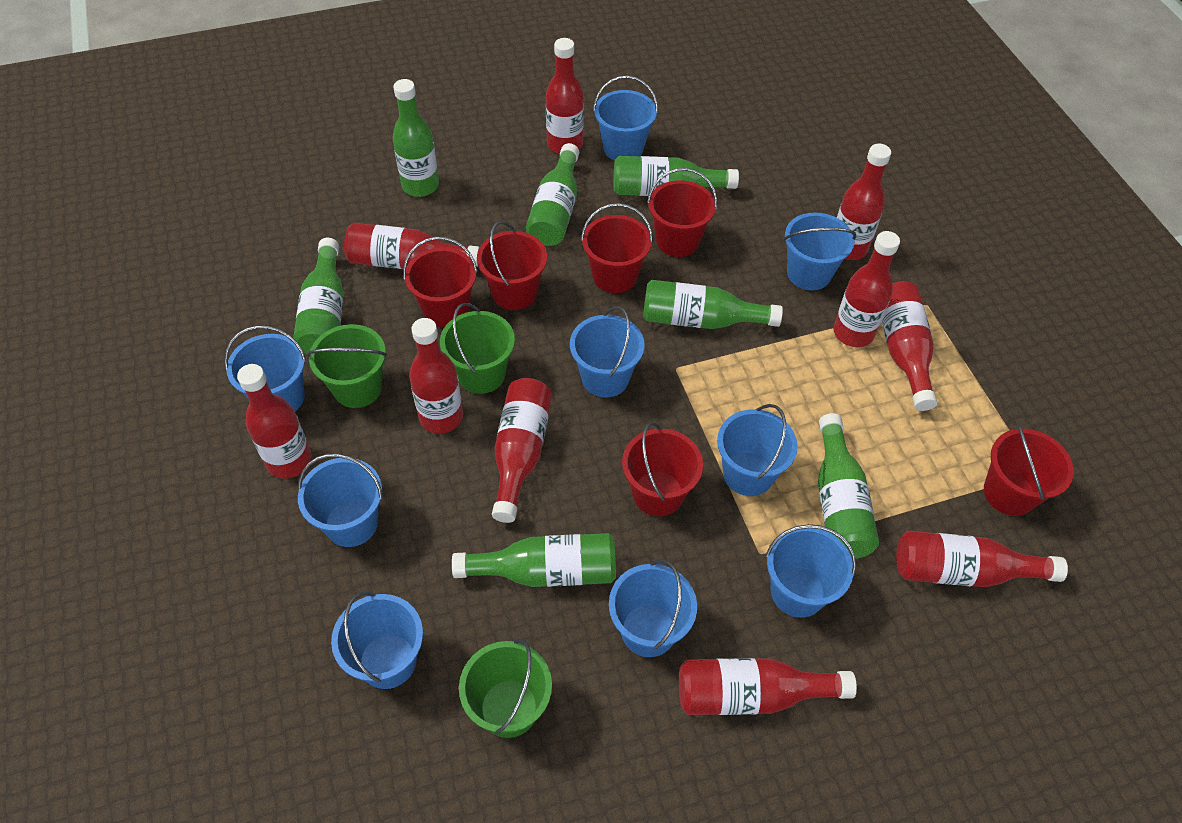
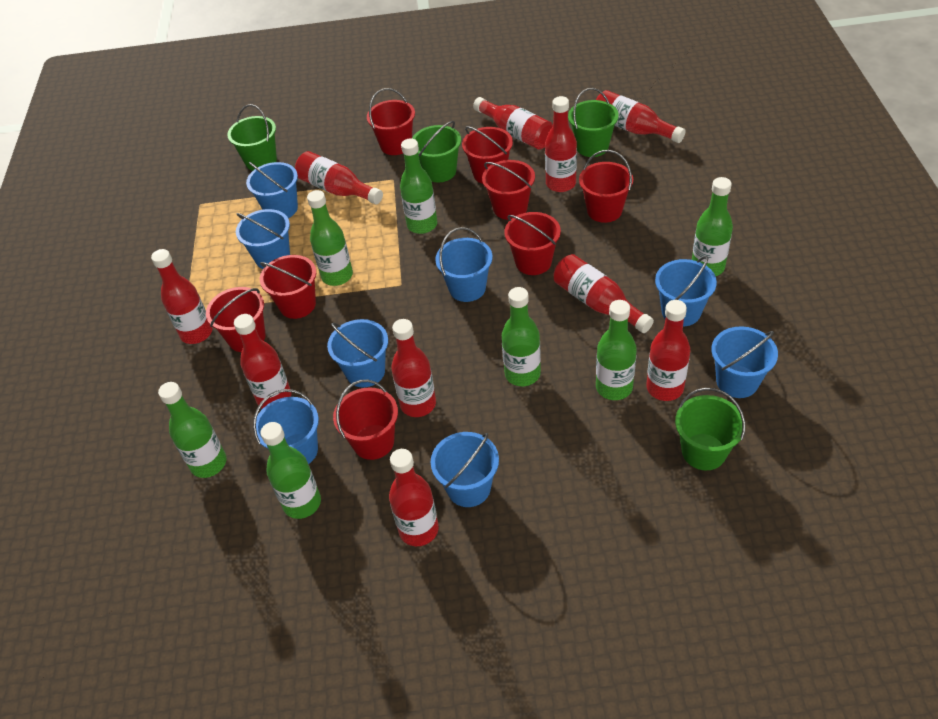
blue bucket: 9 -> 8
green bucket: 3 -> 4
red bucket: 6 -> 8

